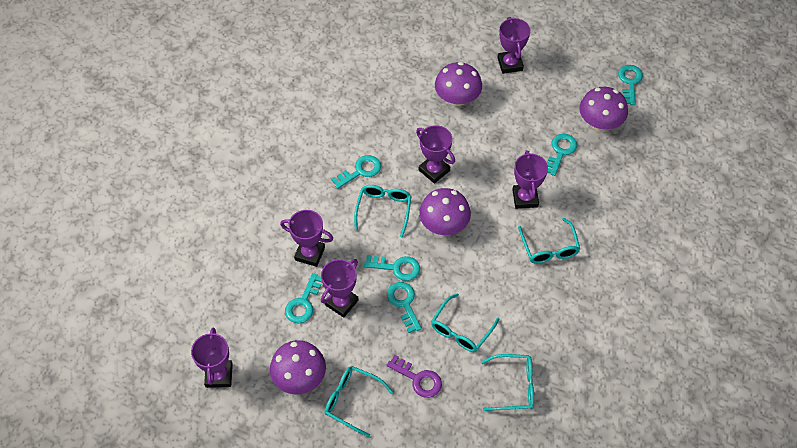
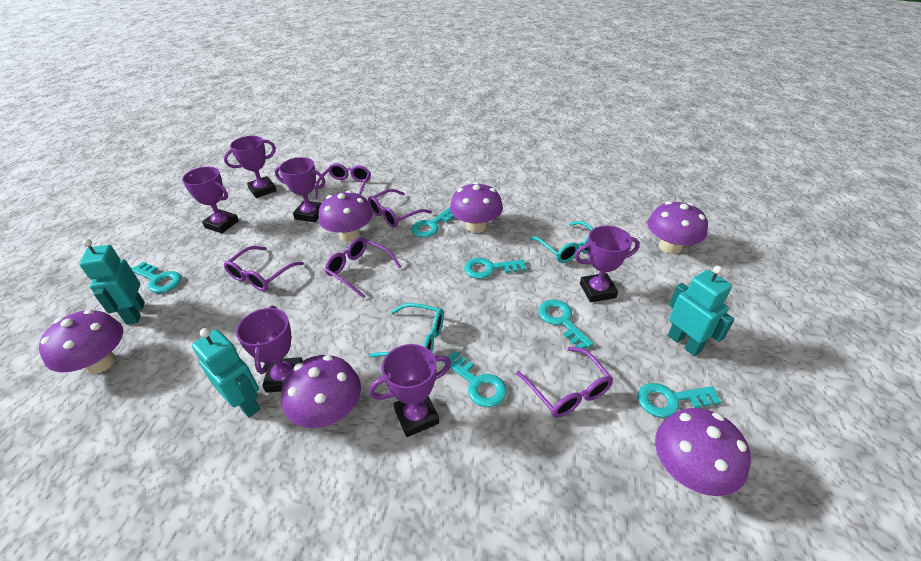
purple glasses: 0 -> 5
purple key: 1 -> 0
purple mushroom: 4 -> 6
turquoise glasses: 5 -> 2
turquoise robot: 0 -> 3

